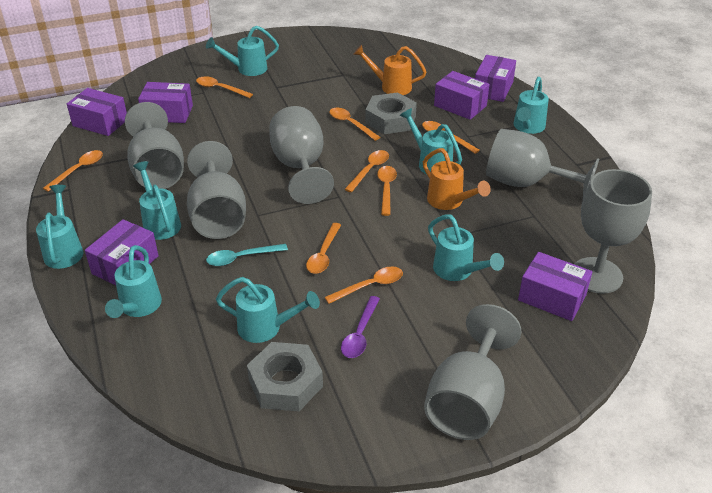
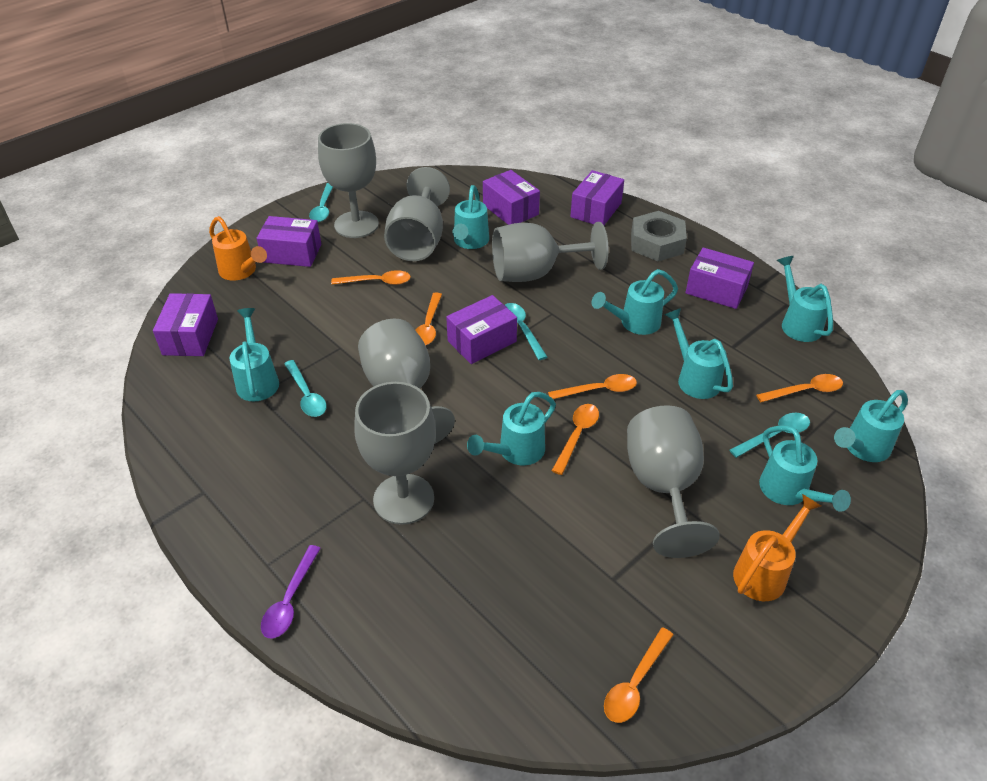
grey nut: 2 -> 1
orange spoon: 8 -> 6
turquoise spoon: 1 -> 4

